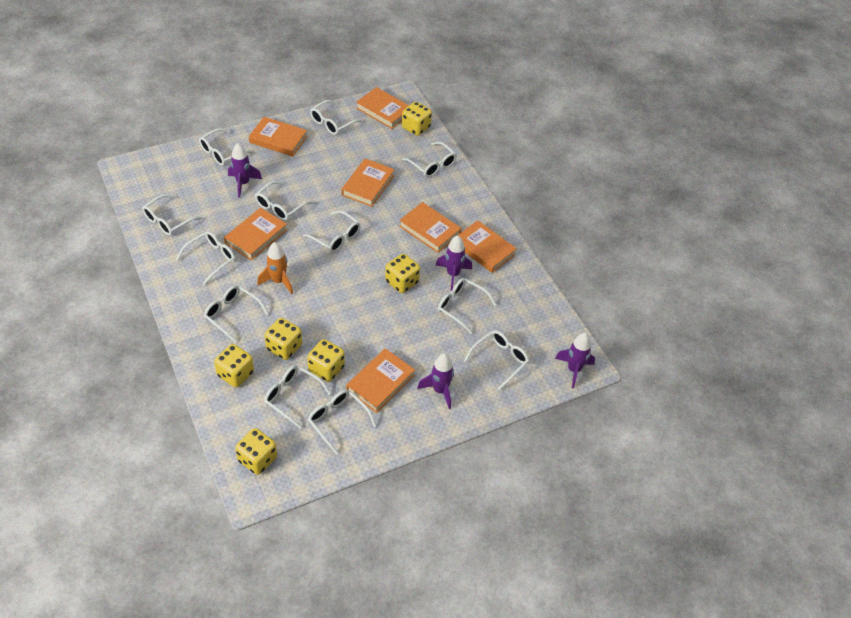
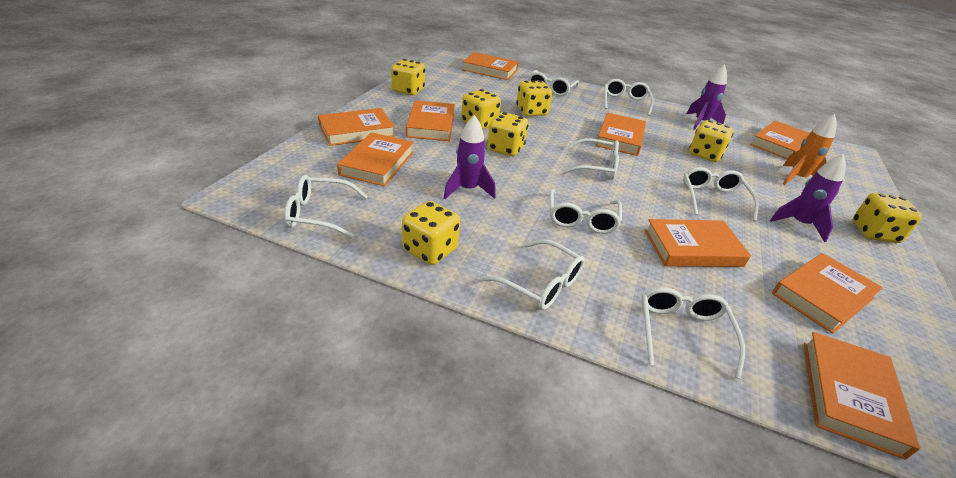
orange book: 7 -> 9
purple rocket: 4 -> 3
white glasses: 12 -> 8
yellow dice: 6 -> 7

